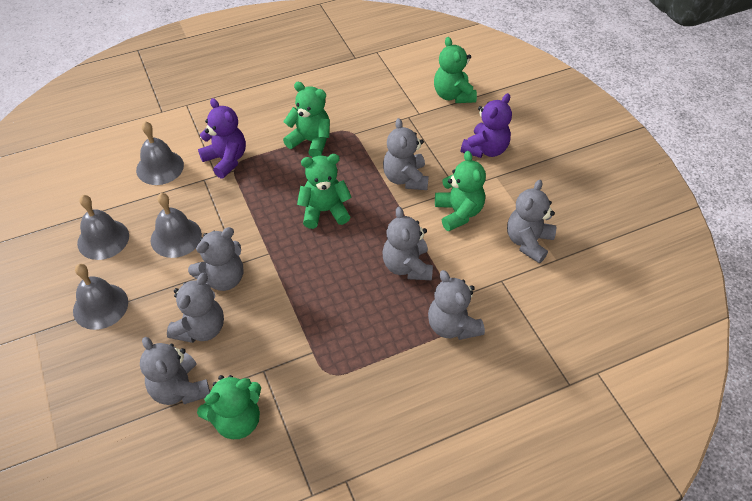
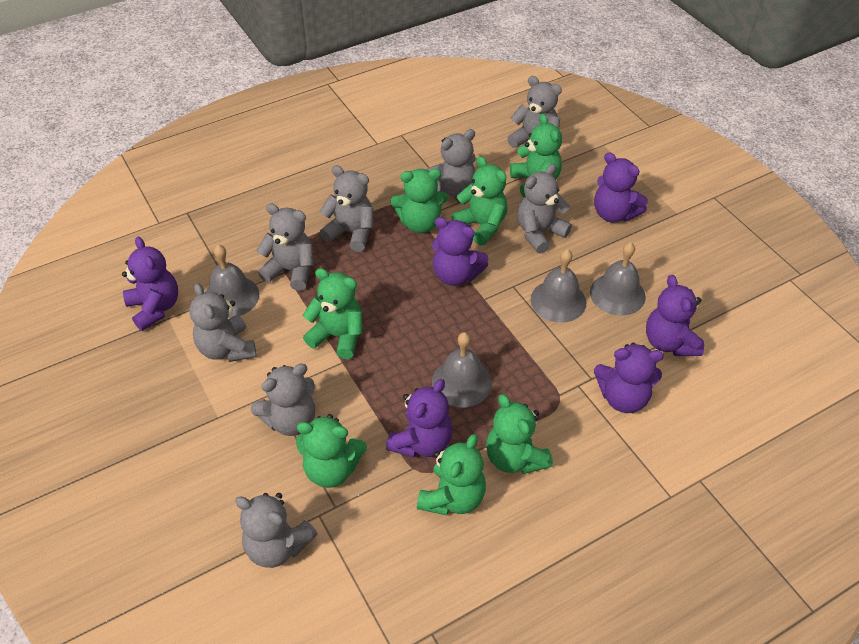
green teddy bear: 5 -> 7
grey teddy bear: 7 -> 8
purple teddy bear: 2 -> 6

